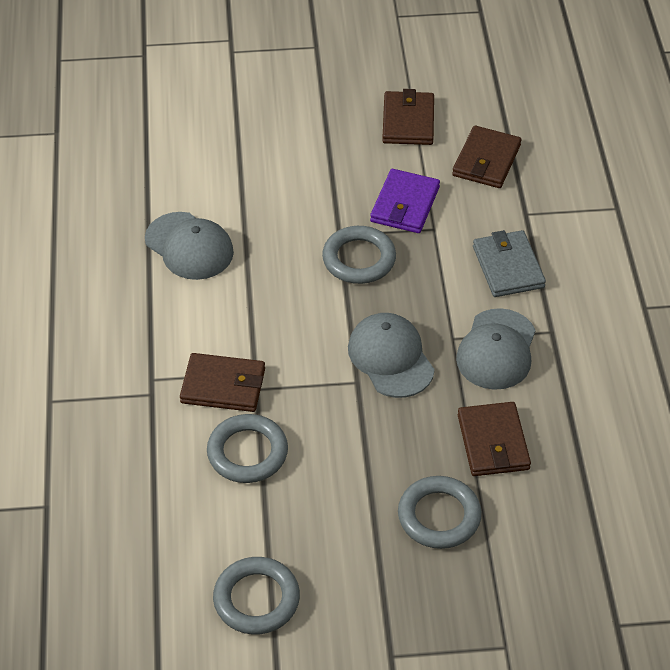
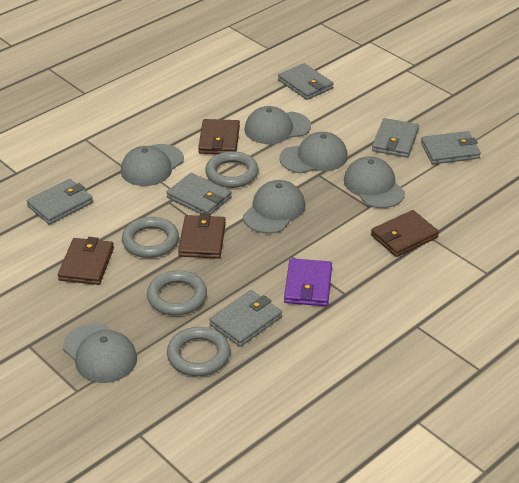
grey cap: 3 -> 6
grey wallet: 1 -> 6

